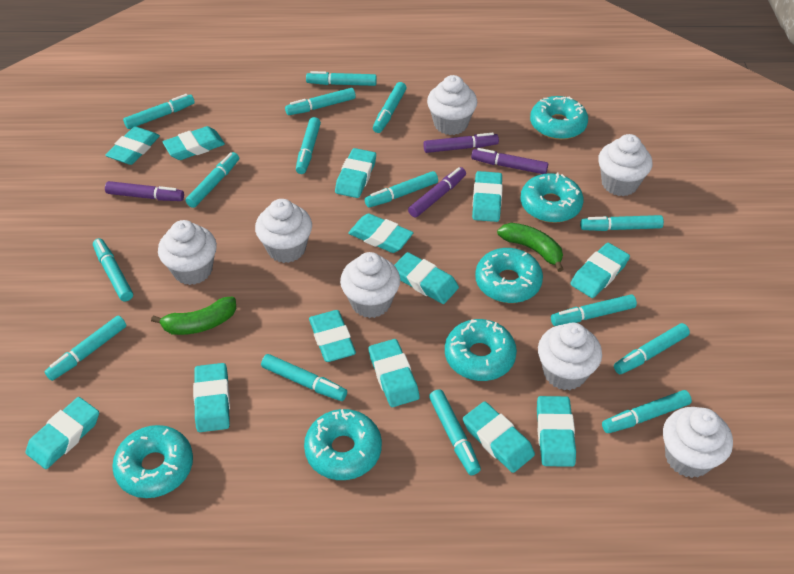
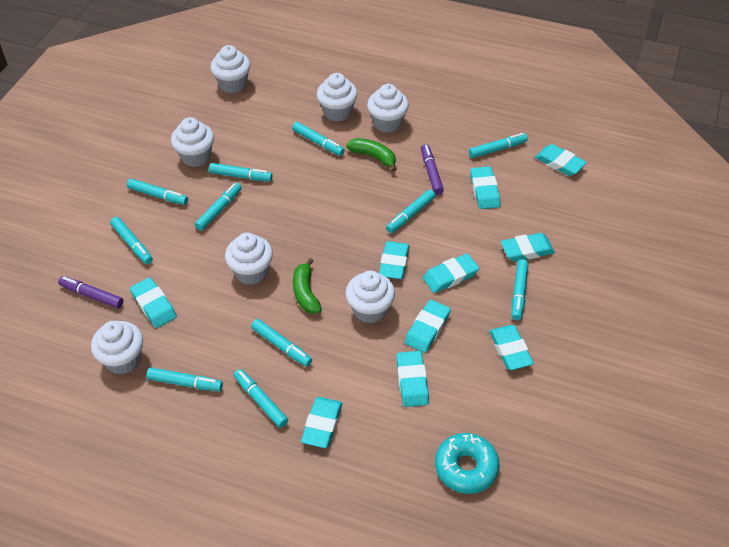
purple marker: 4 -> 2
turquoise donut: 6 -> 1
turquoise eraser: 13 -> 10
turquoise marker: 15 -> 11

